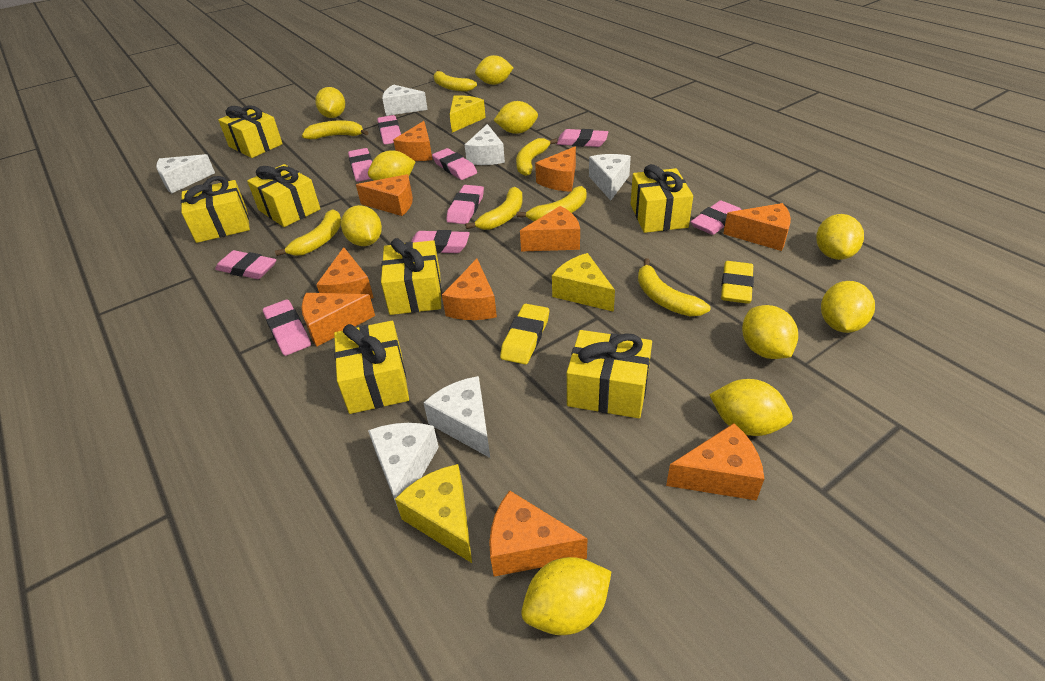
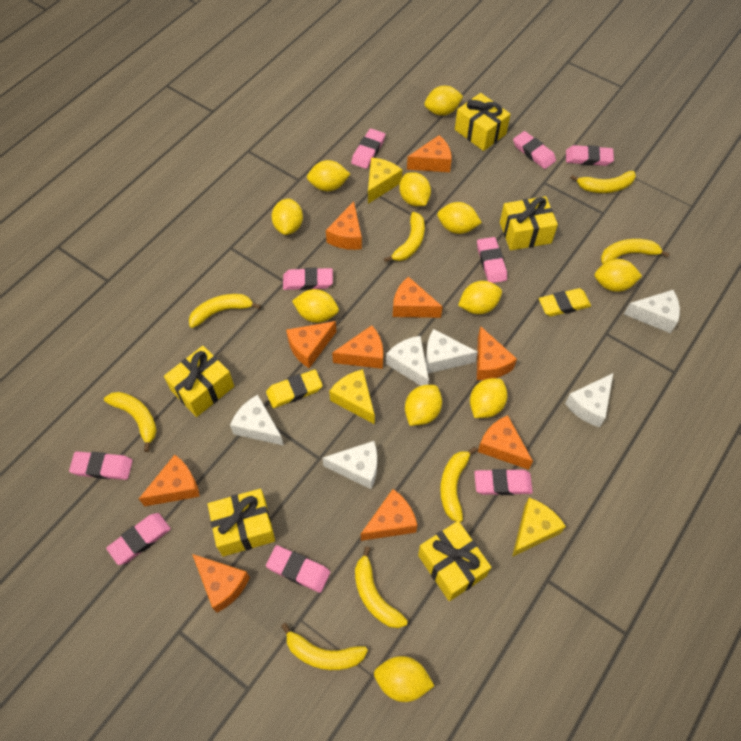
yellow banana: 7 -> 8
yellow gift: 7 -> 5
yellow lemon: 10 -> 11

